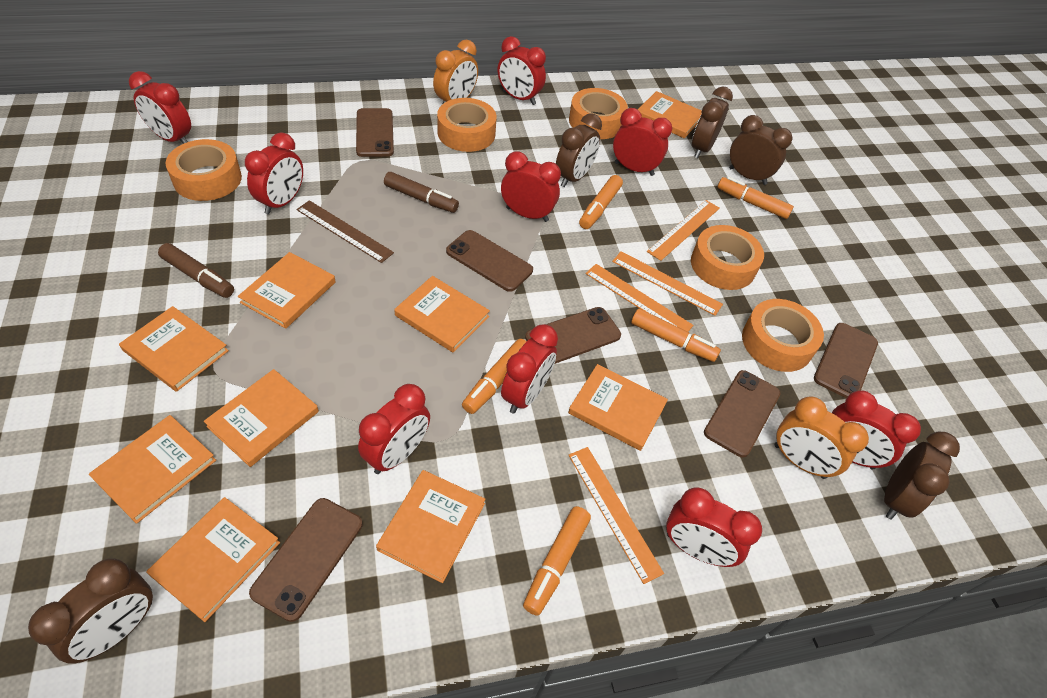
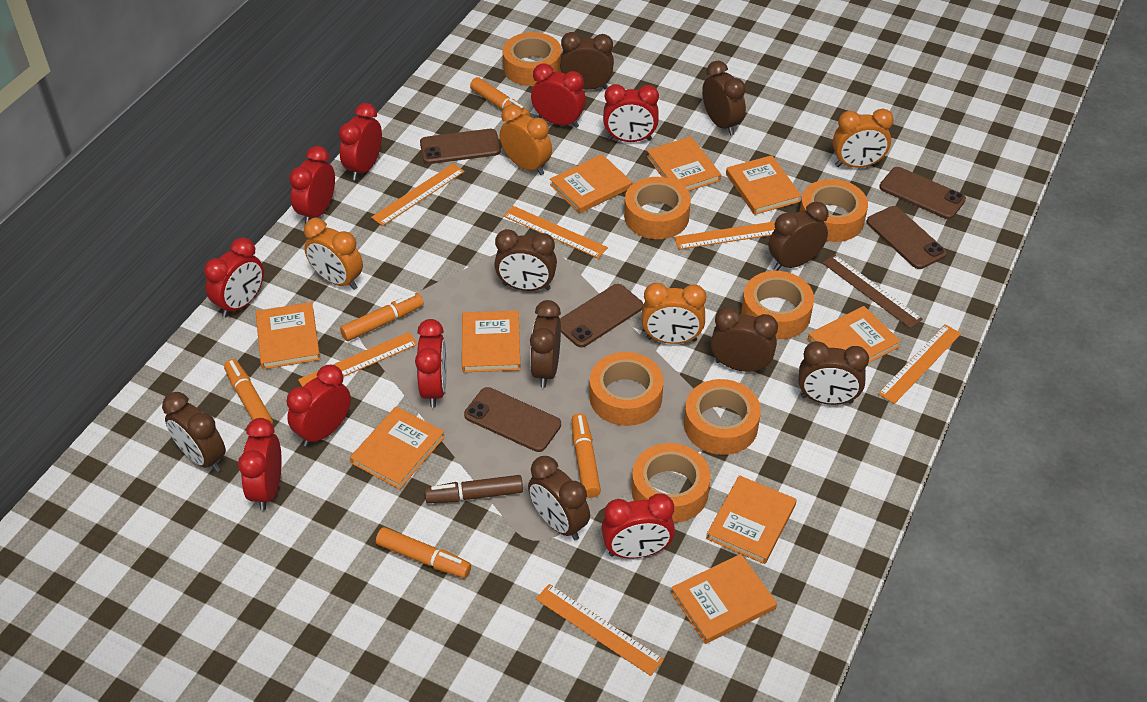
brown clock: 5 -> 9
brown marker: 2 -> 1
brown phone: 6 -> 5
orange clock: 2 -> 4
orange ruler: 4 -> 6
orange tape: 5 -> 7

